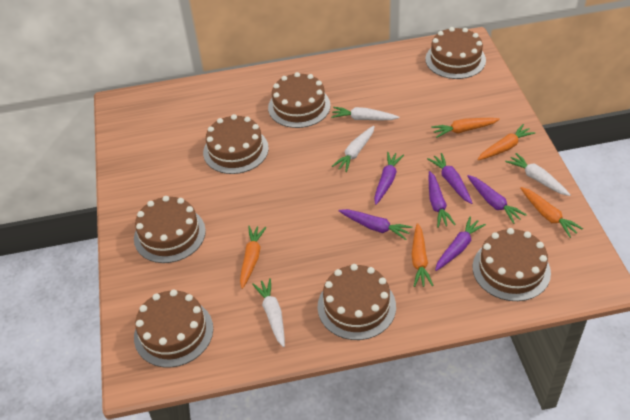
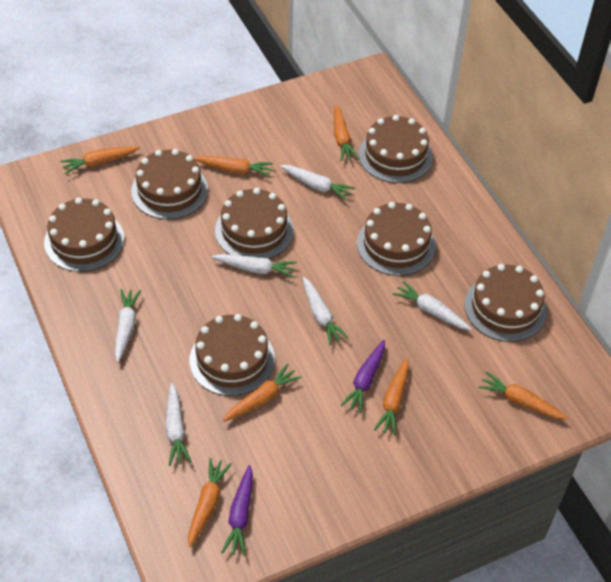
orange carrot: 5 -> 7
purple carrot: 6 -> 2
white carrot: 4 -> 6

